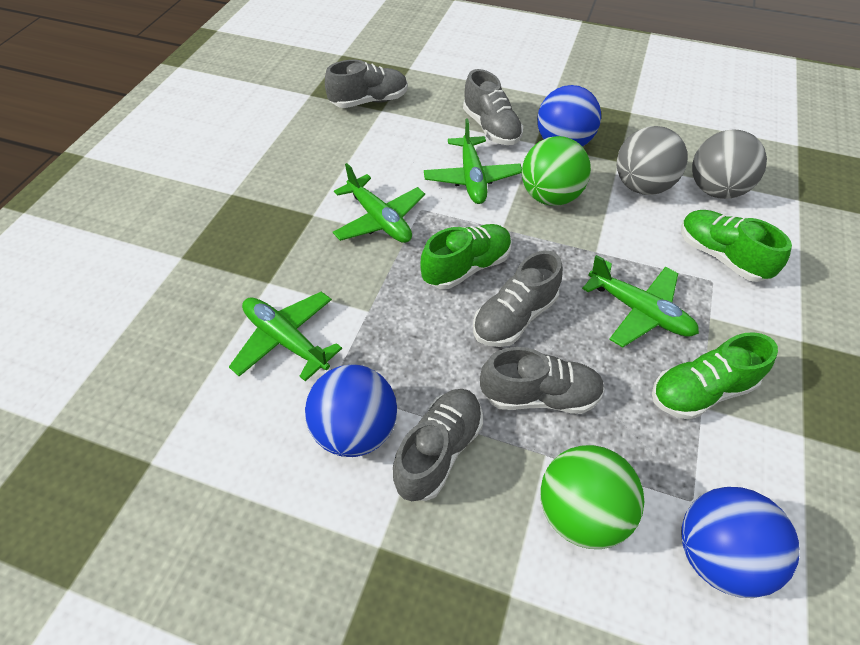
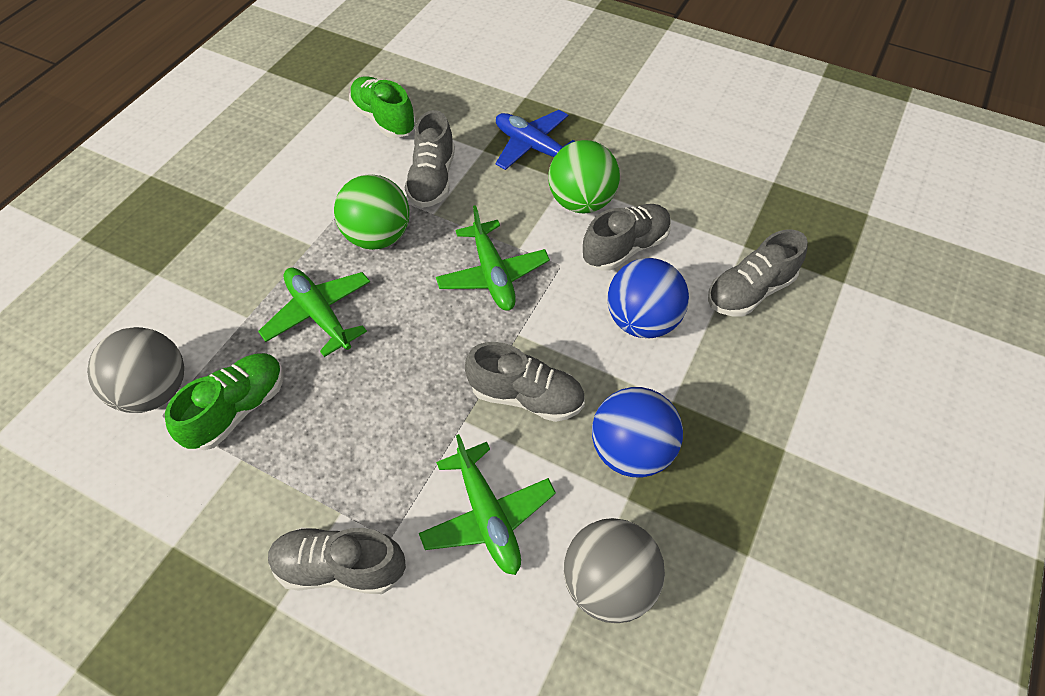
blue ball: 3 -> 2
blue plane: 0 -> 1
green plane: 4 -> 3
green shoe: 3 -> 2

